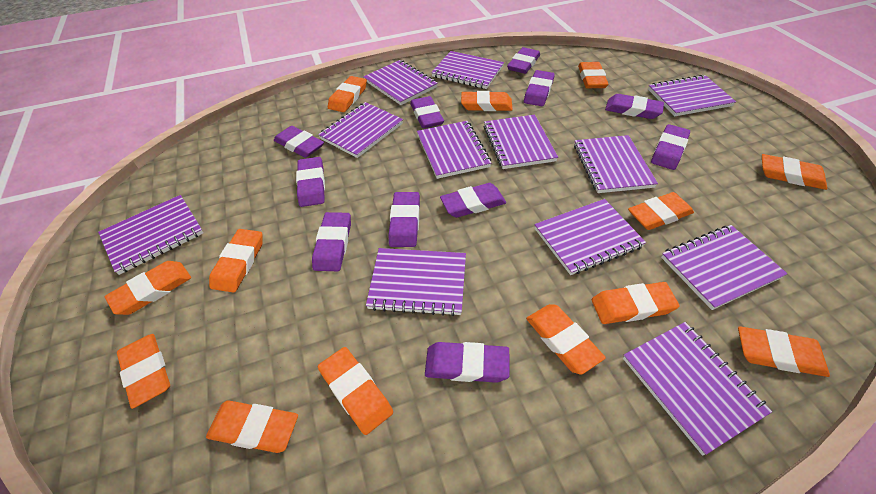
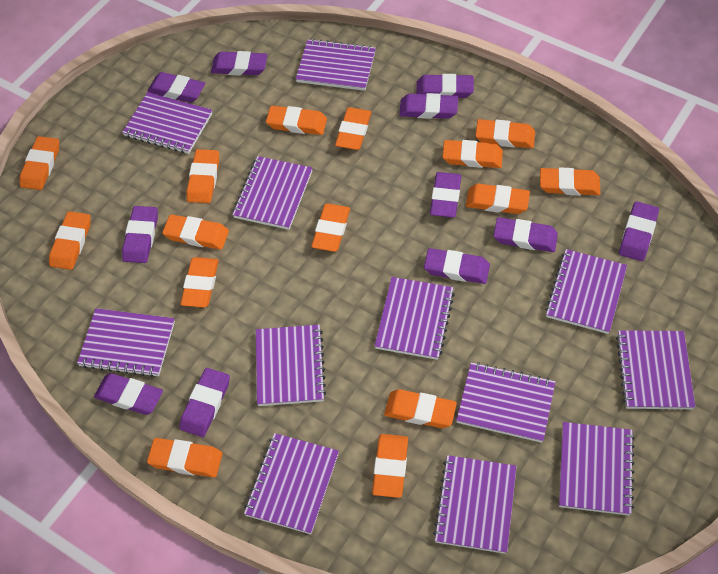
orange eraser: 13 -> 15

